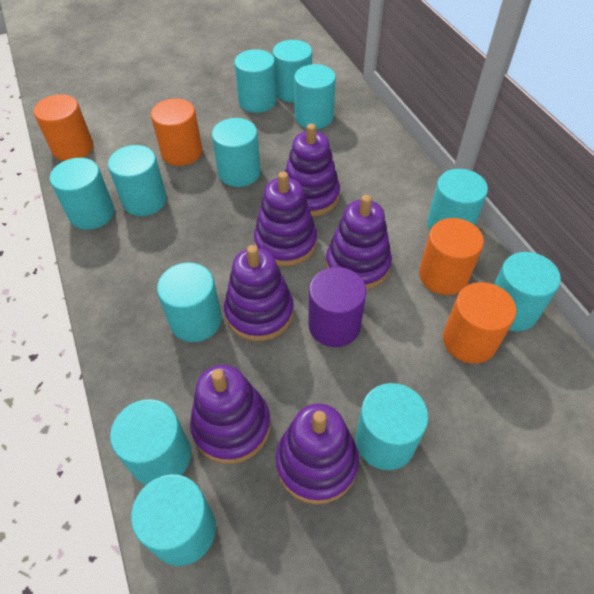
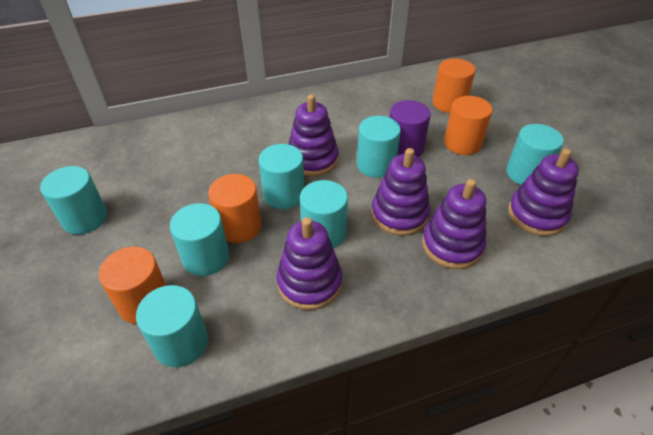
purple stacking toy: 6 -> 5
turquoise cylinder: 12 -> 7

